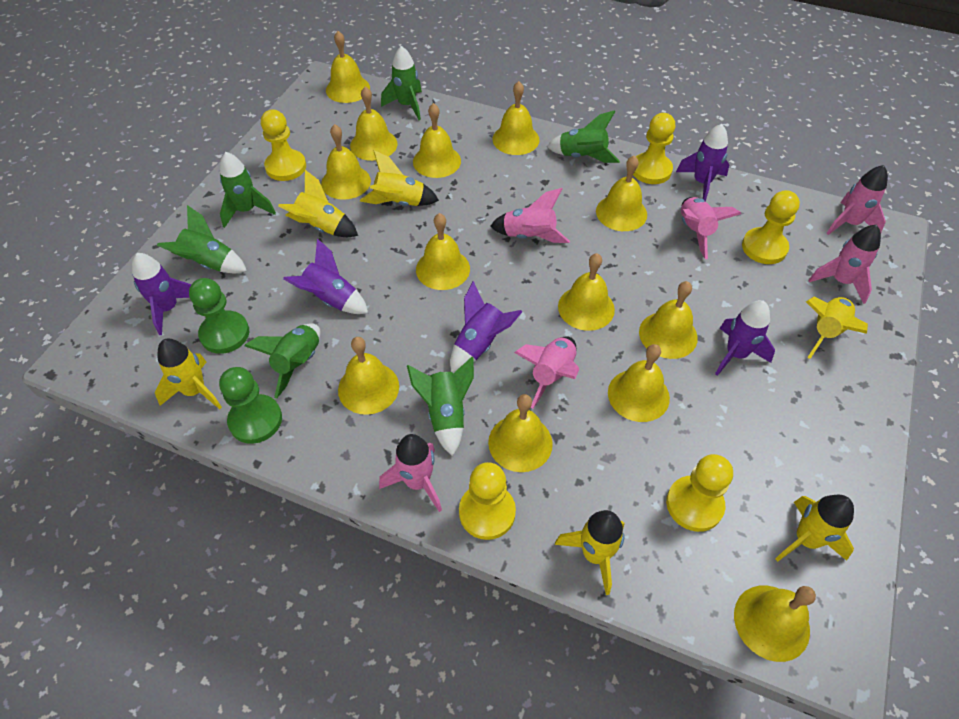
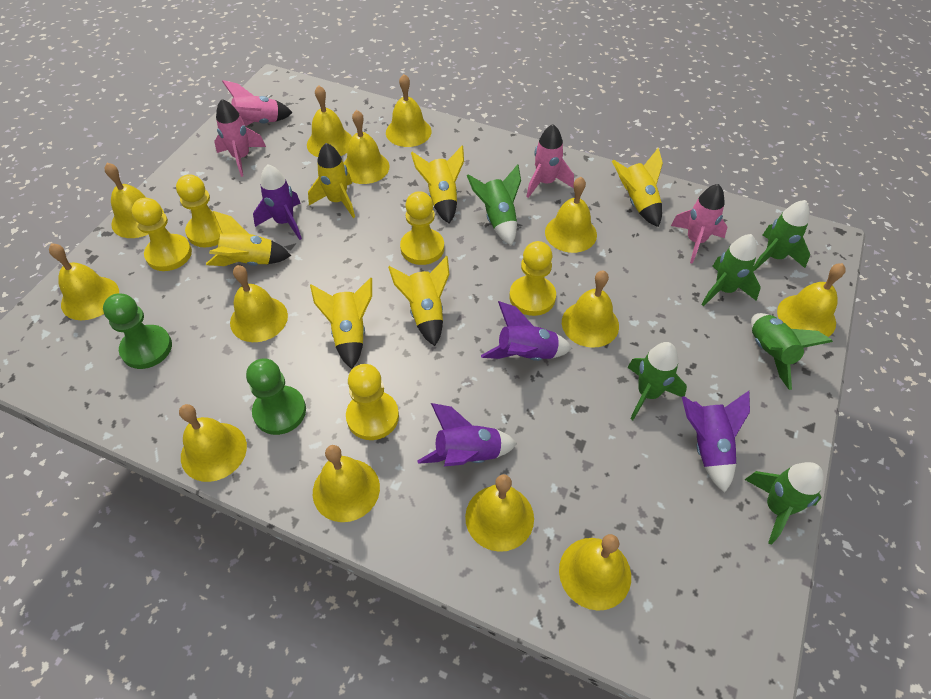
pink rocket: 6 -> 4
purple rocket: 5 -> 4

